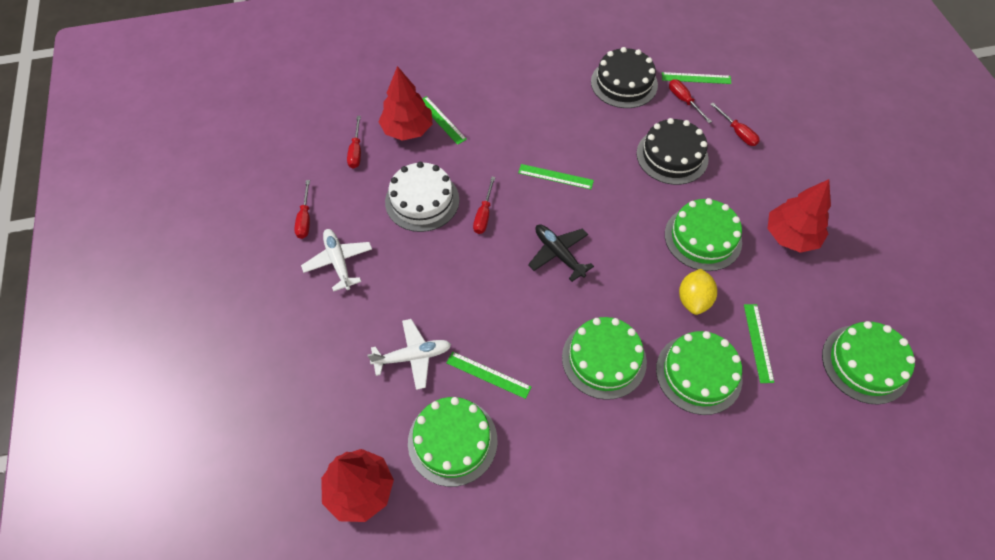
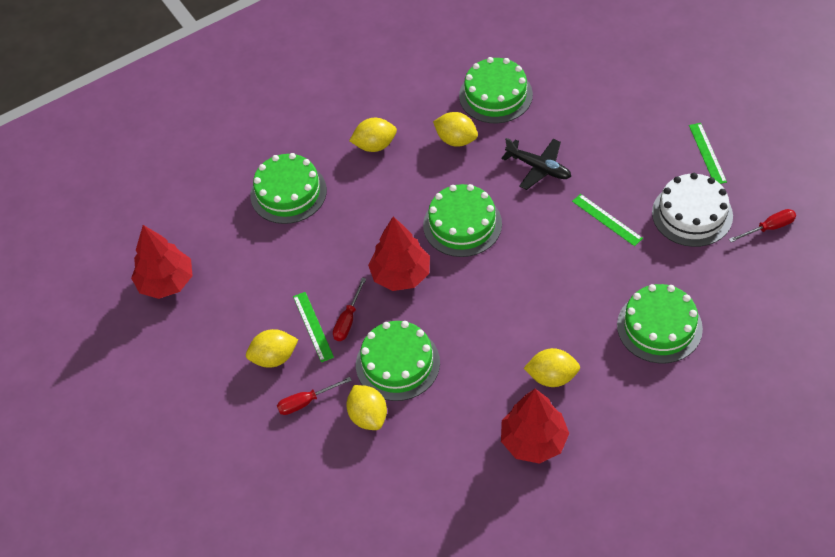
black cake: 2 -> 0
green ruler: 5 -> 3
red screwdriver: 5 -> 3
white plane: 2 -> 0
yellow lemon: 1 -> 5

